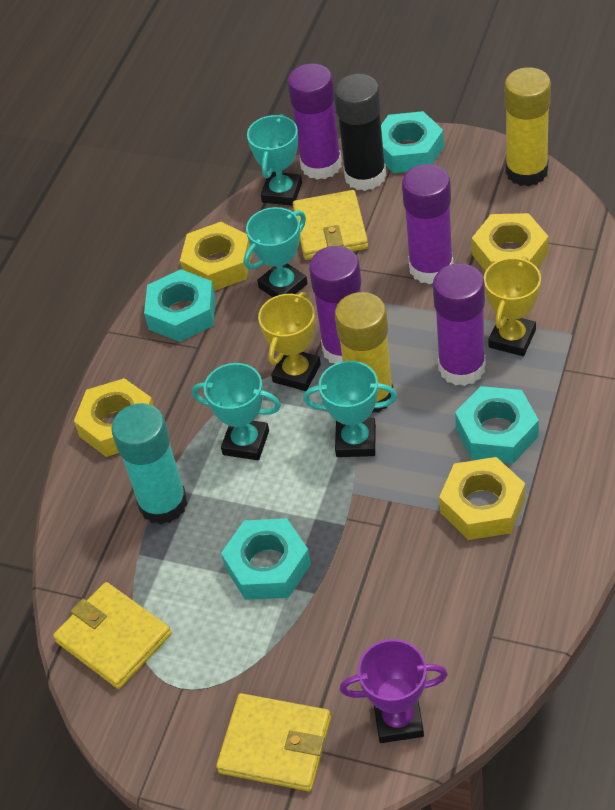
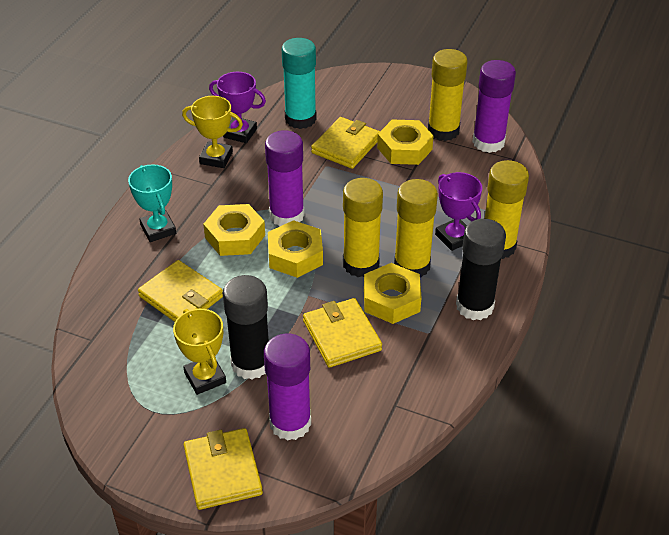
black glue stick: 1 -> 2
purple glue stick: 4 -> 3
purple trophy: 1 -> 2
turquoise nut: 4 -> 0
turquoise trophy: 4 -> 1
yellow glue stick: 2 -> 4
yellow wallet: 3 -> 4

